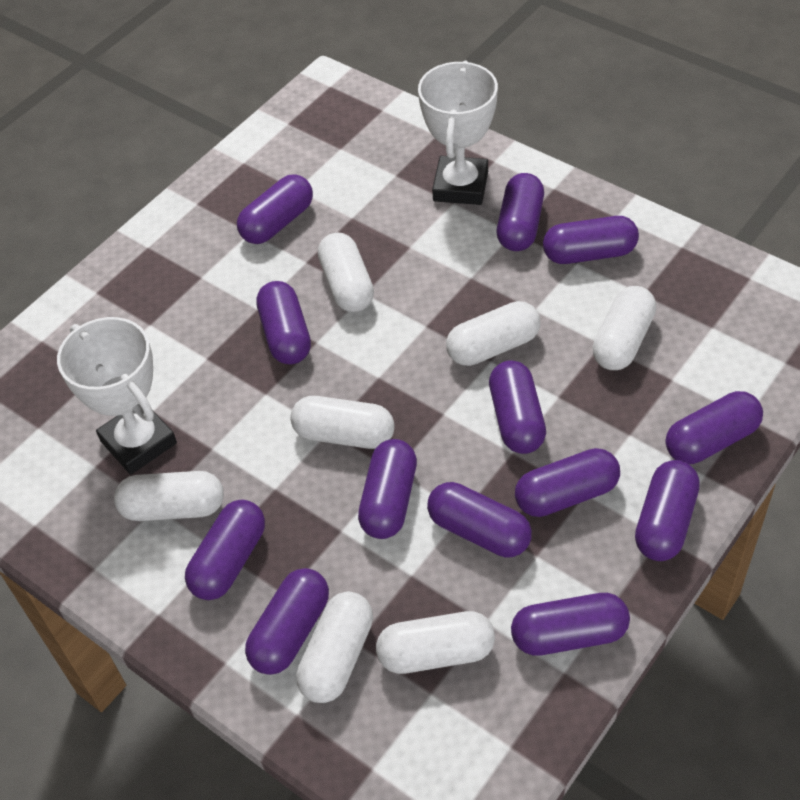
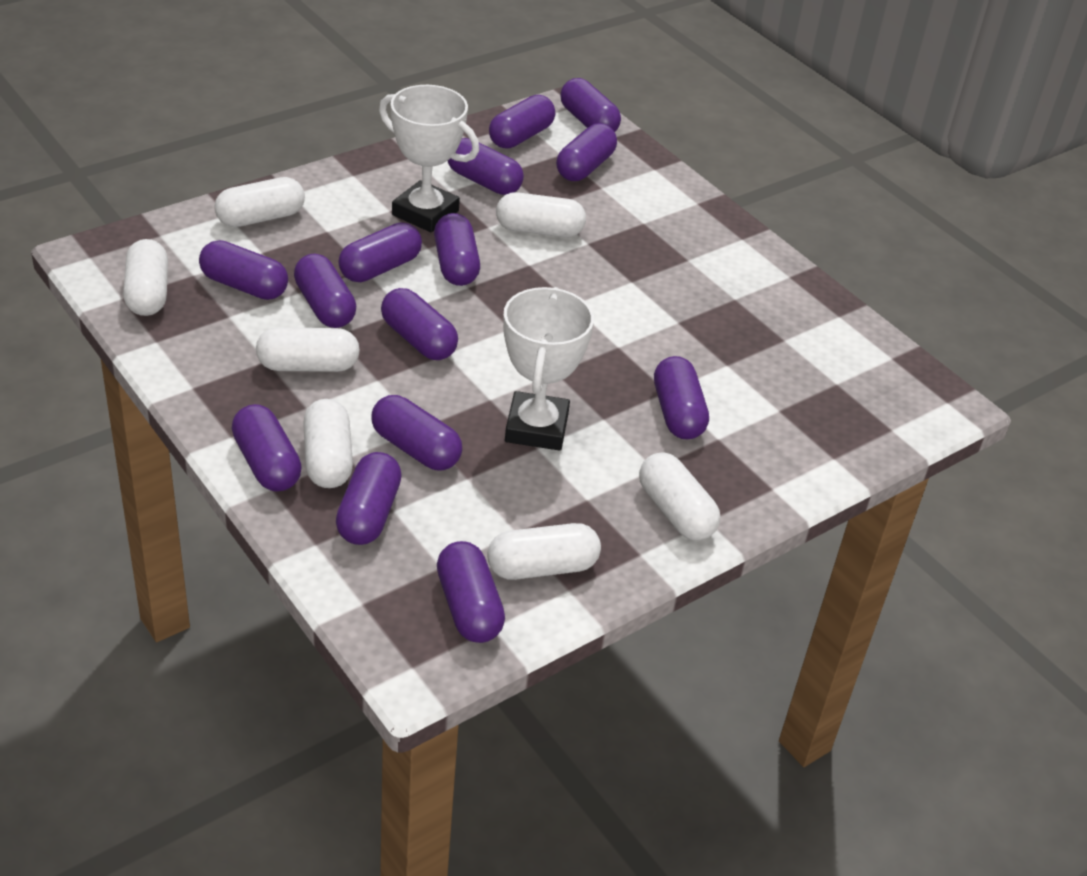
purple capsule: 13 -> 14

